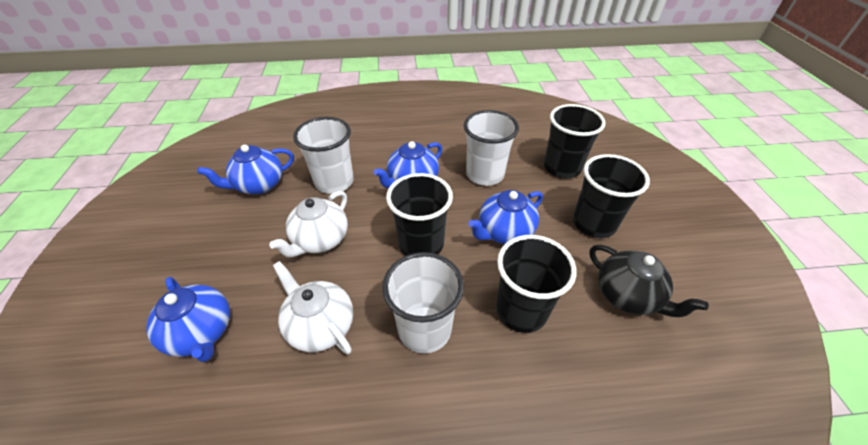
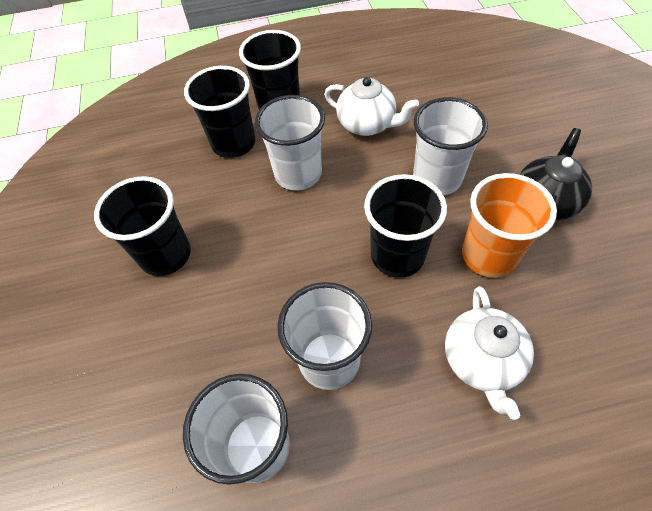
blue teapot: 4 -> 0
orange cup: 0 -> 1
white cup: 3 -> 4

